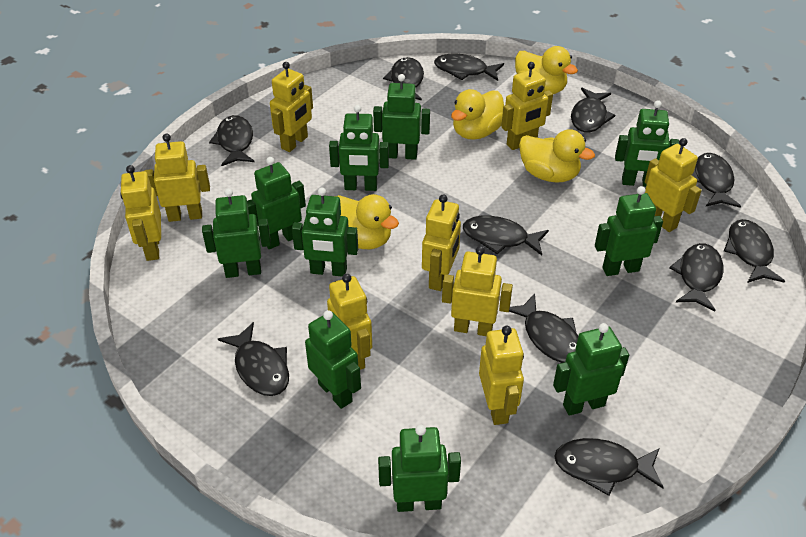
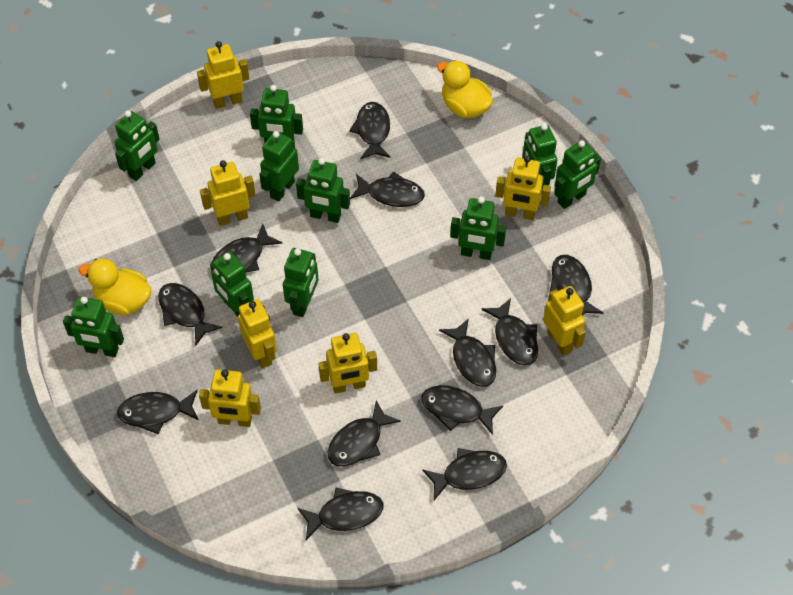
black fish: 11 -> 12
yellow duck: 4 -> 2
yellow robot: 9 -> 7

